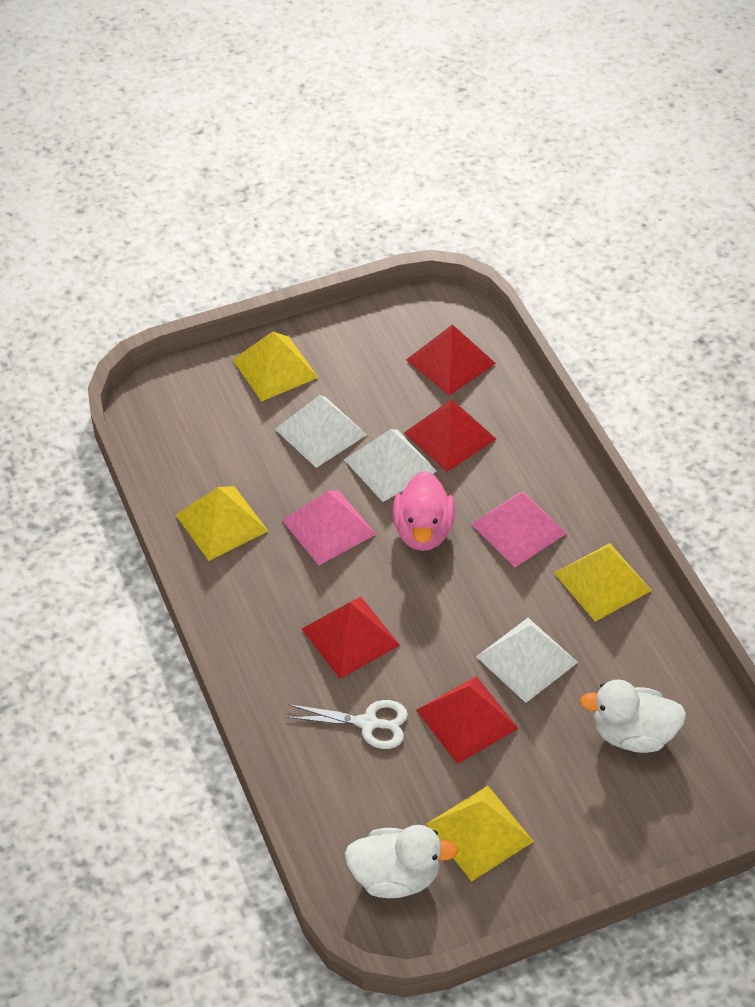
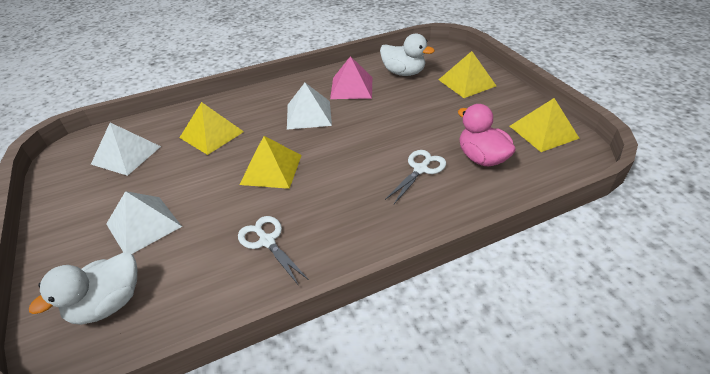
pink pyramid: 2 -> 1
red pyramid: 4 -> 0
white scissors: 1 -> 2

